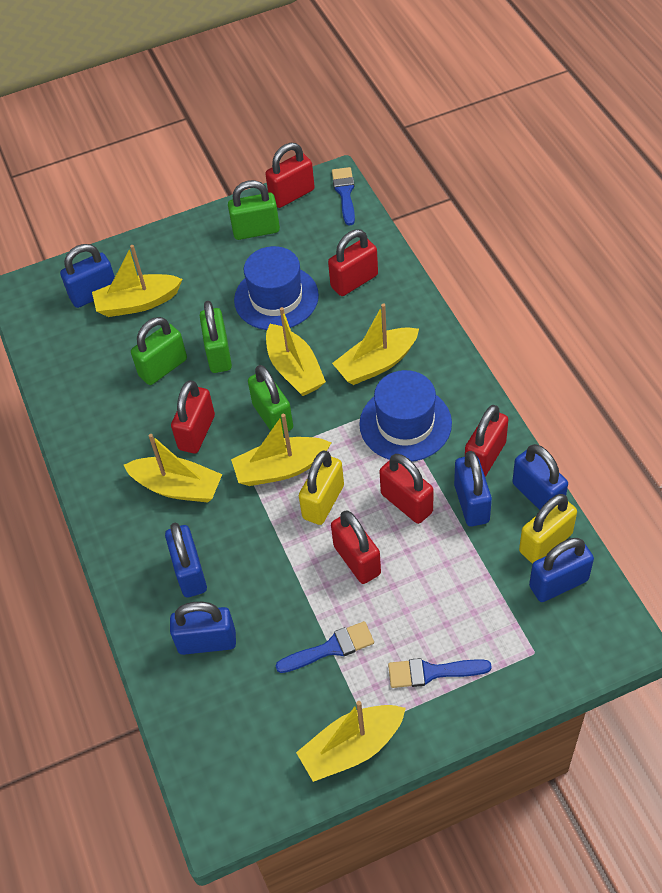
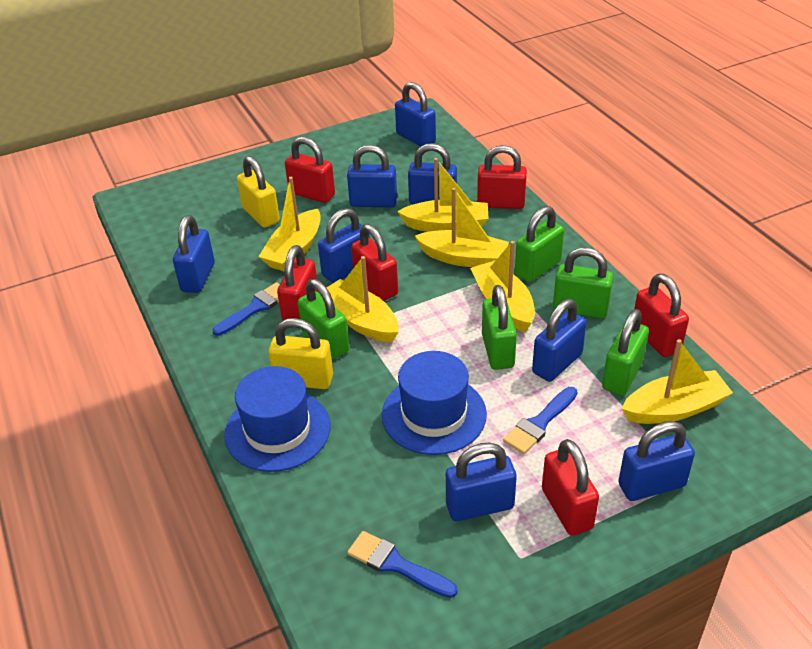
blue padlock: 6 -> 8
green padlock: 4 -> 5

